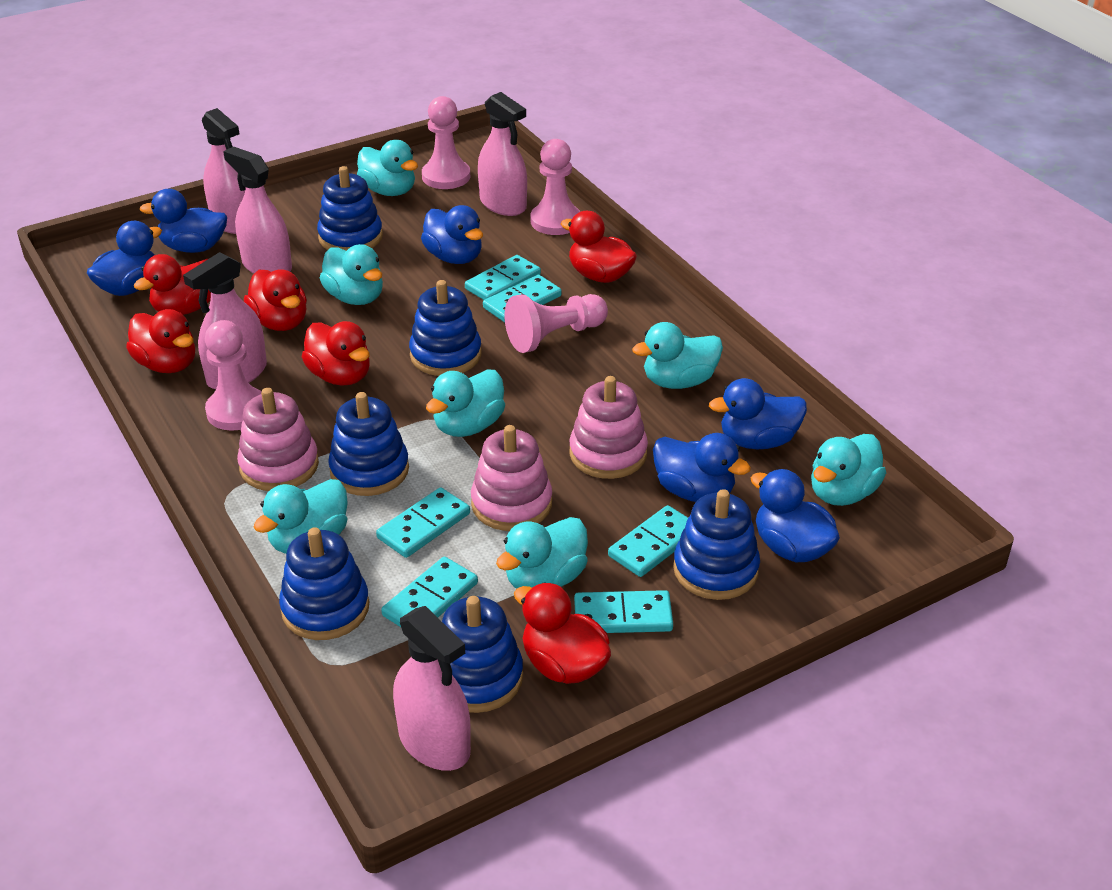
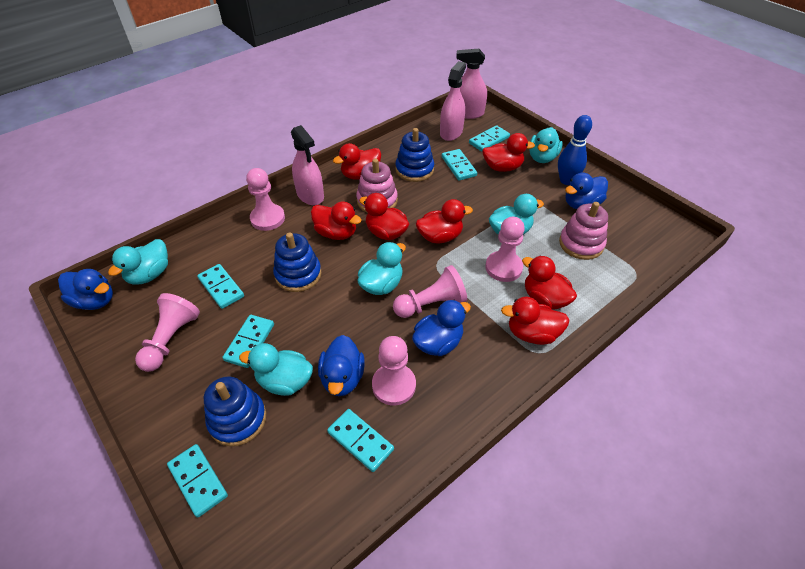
blue bowling pin: 0 -> 1
blue duck: 6 -> 4
blue stacking toy: 6 -> 3
pink pawn: 4 -> 5
pink spray bottle: 5 -> 3
pink stacking toy: 3 -> 2
red duck: 6 -> 7
turquoise duck: 7 -> 5

